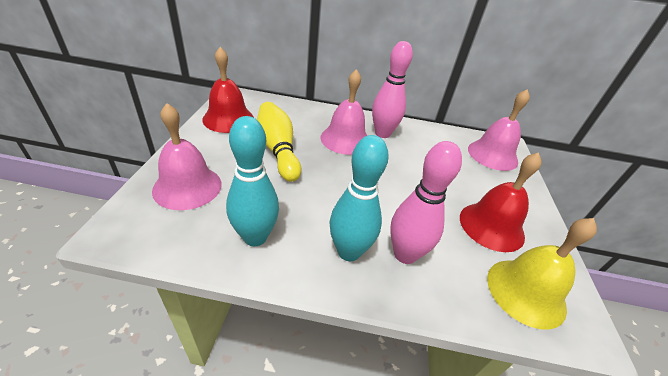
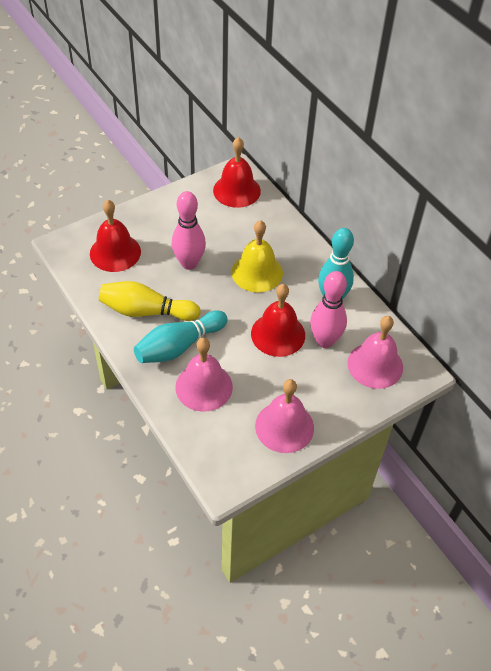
red bell: 2 -> 3

